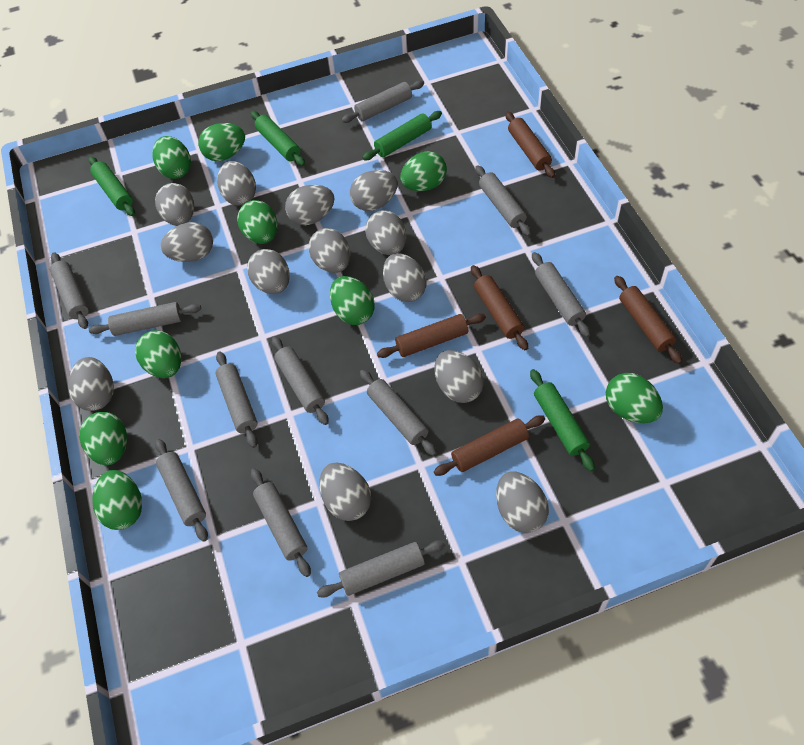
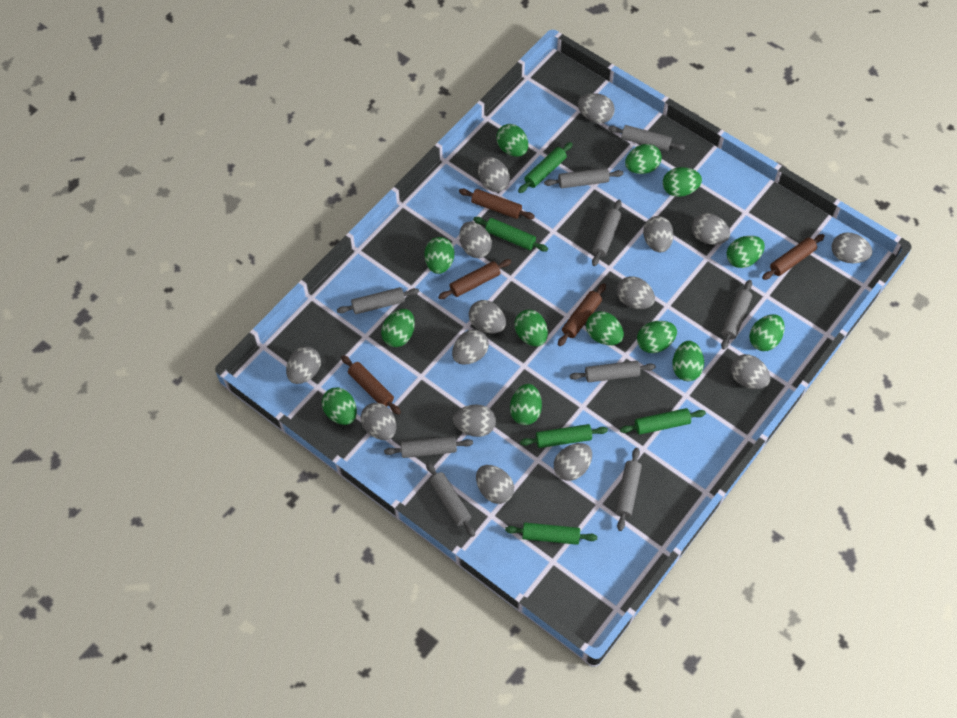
green egg: 9 -> 13
green rolling pin: 4 -> 5
grey egg: 13 -> 15
grey rolling pin: 11 -> 9

